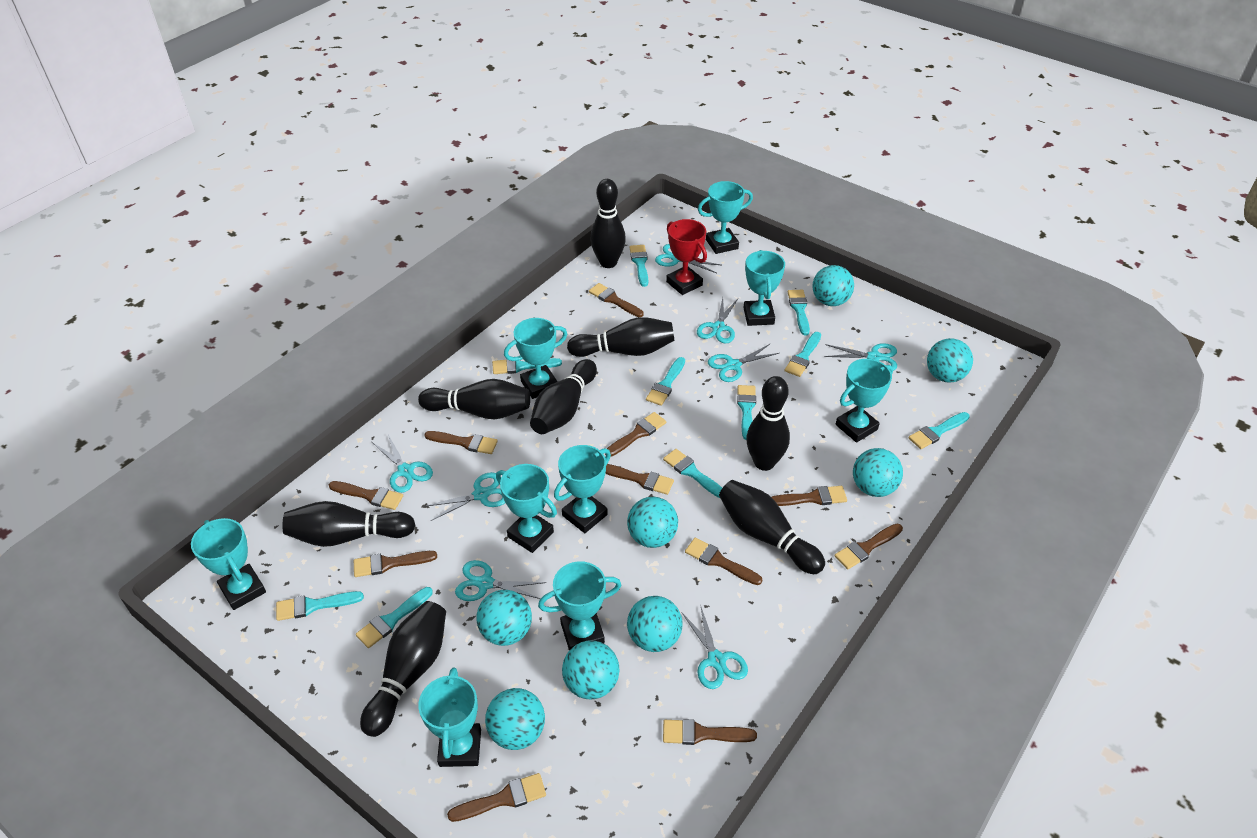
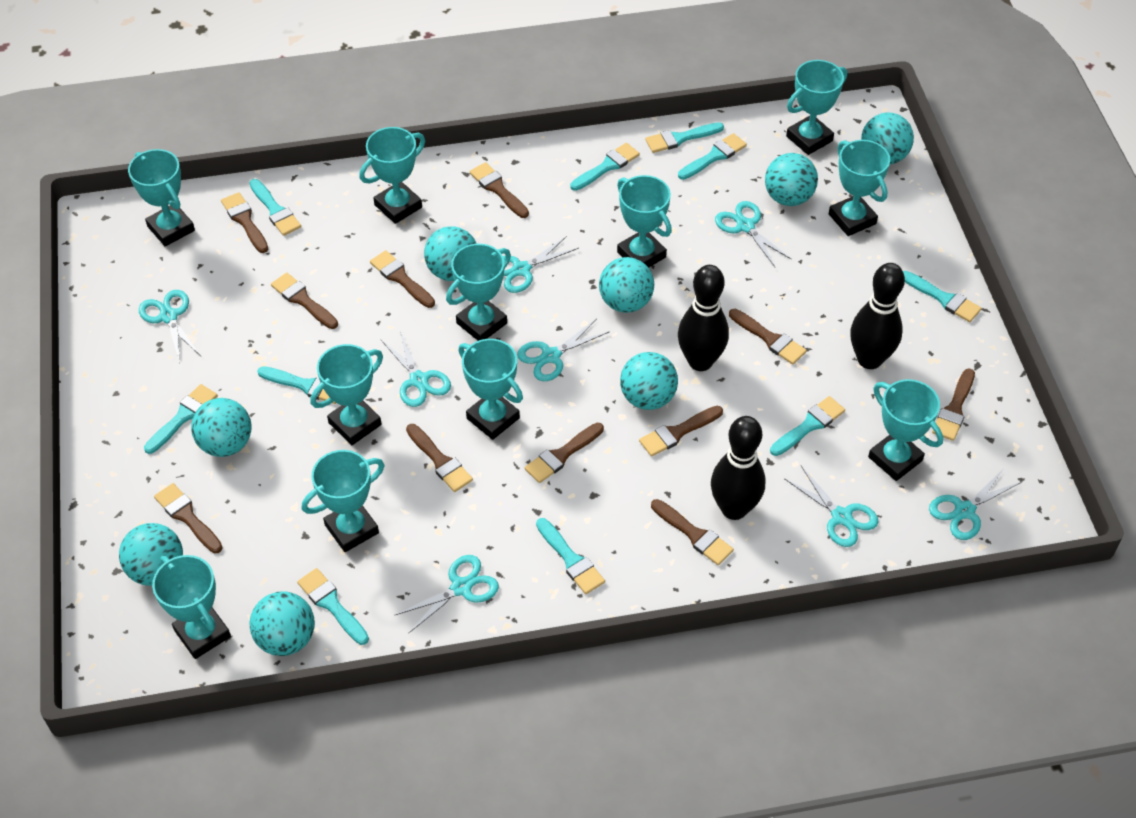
black bowling pin: 8 -> 3
red trophy: 1 -> 0
turquoise trophy: 9 -> 11

